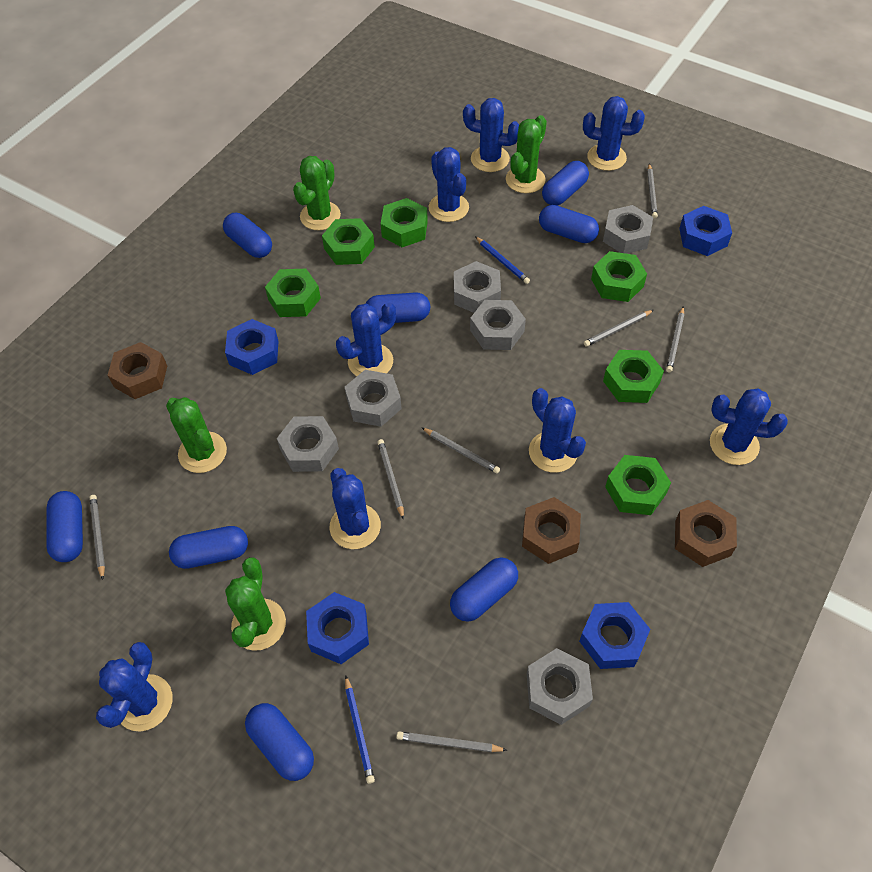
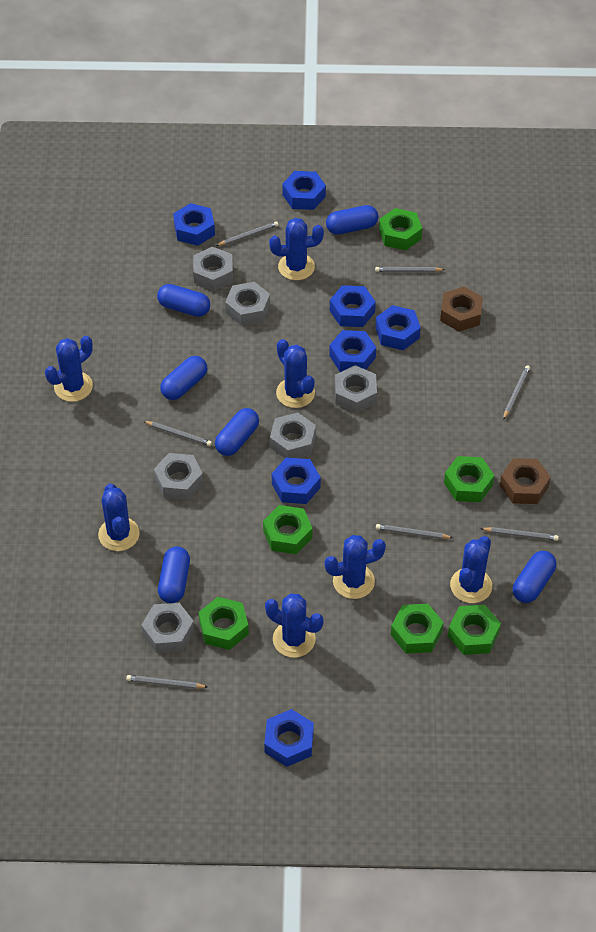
blue cactus: 8 -> 7
blue capsule: 8 -> 6
blue nut: 4 -> 7
blue pencil: 2 -> 0
brown nut: 3 -> 2
green cactus: 4 -> 0

